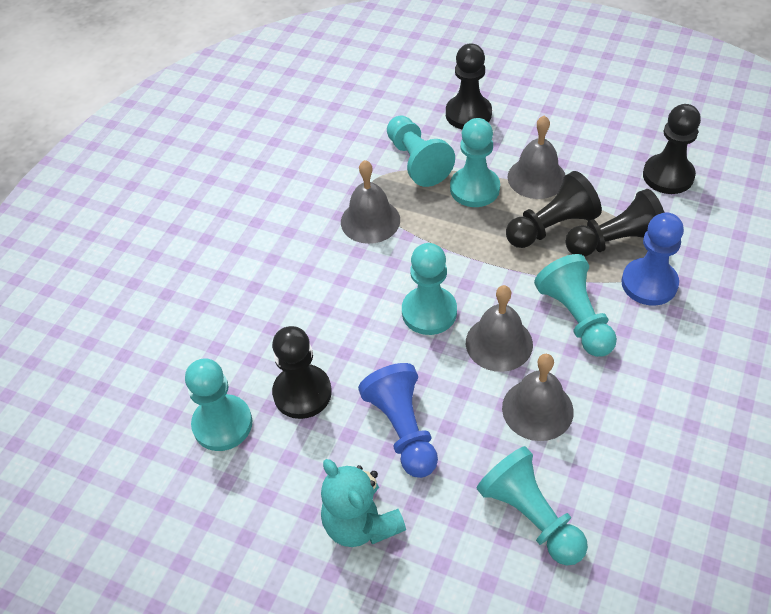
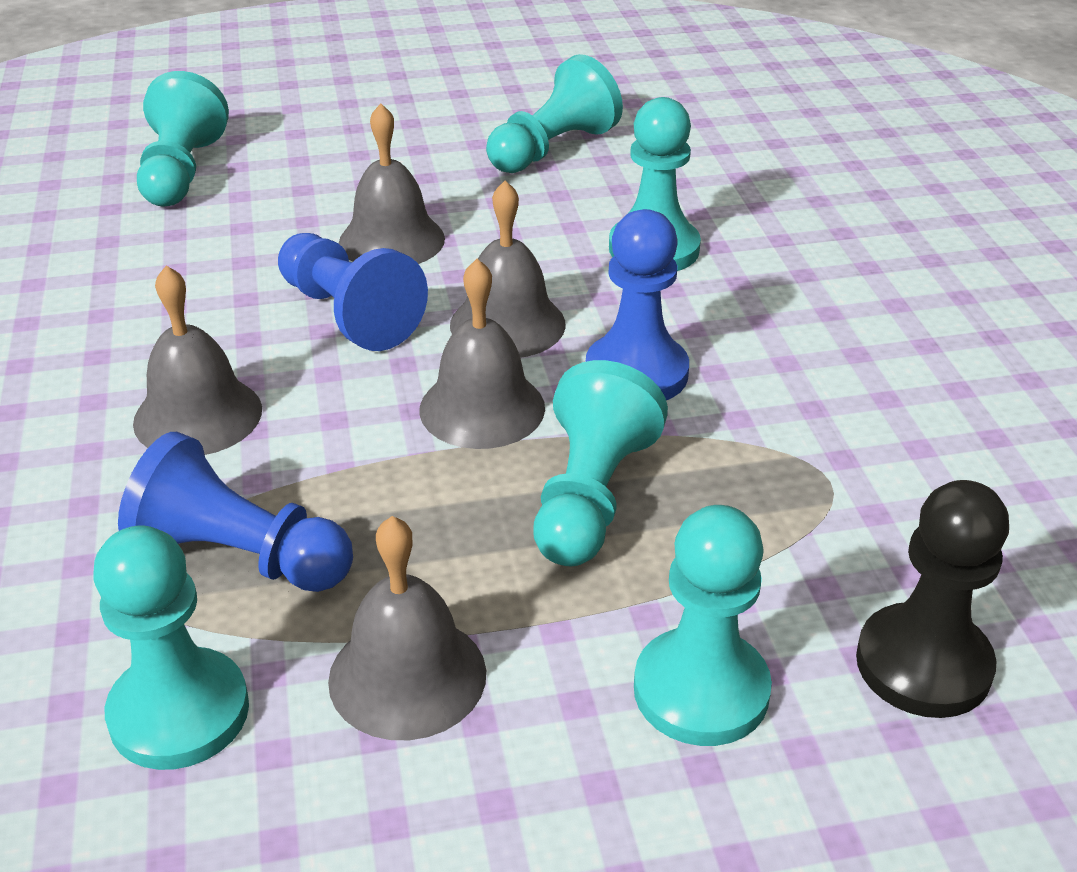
black pawn: 5 -> 1
blue pawn: 2 -> 3
grey bell: 4 -> 5
turquoise teddy bear: 1 -> 0

